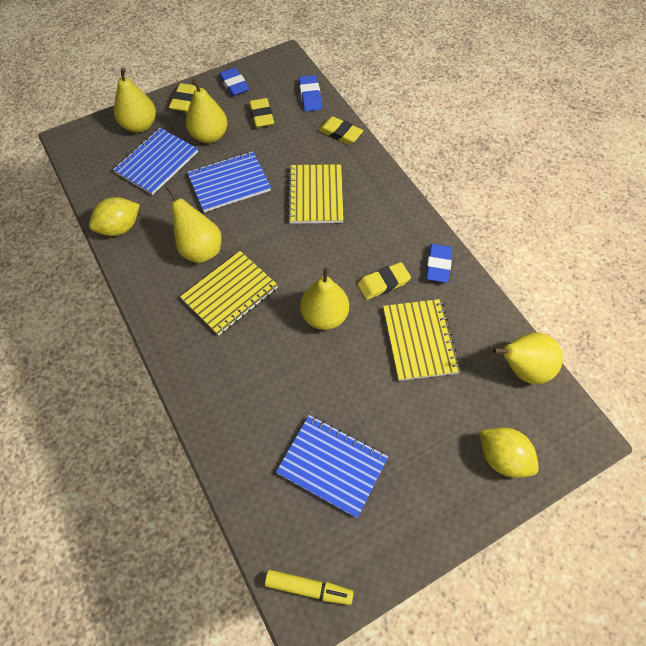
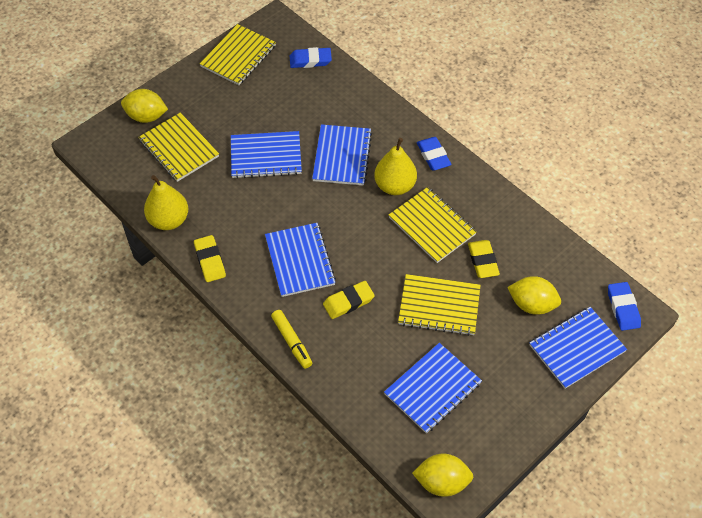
blue notebook: 3 -> 5
yellow eraser: 4 -> 3
yellow lemon: 2 -> 3
yellow notebook: 3 -> 4
yellow pear: 5 -> 2

